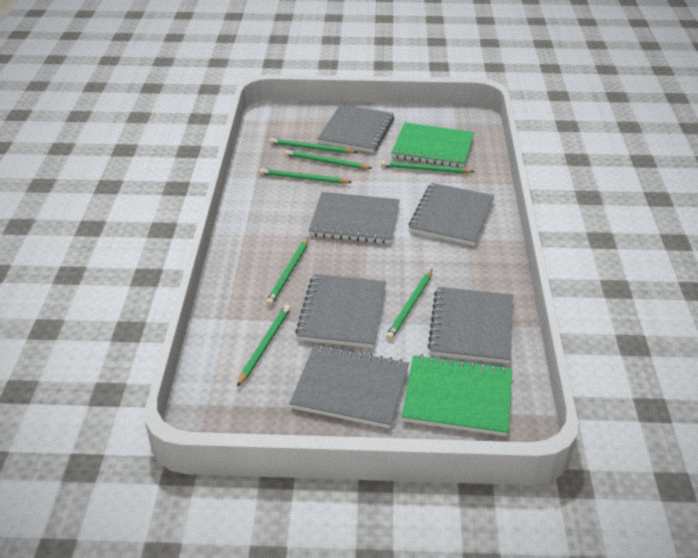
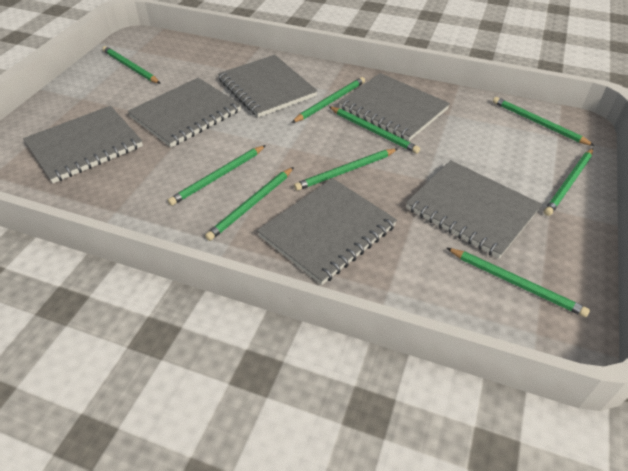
green notebook: 2 -> 0
green pencil: 7 -> 9

